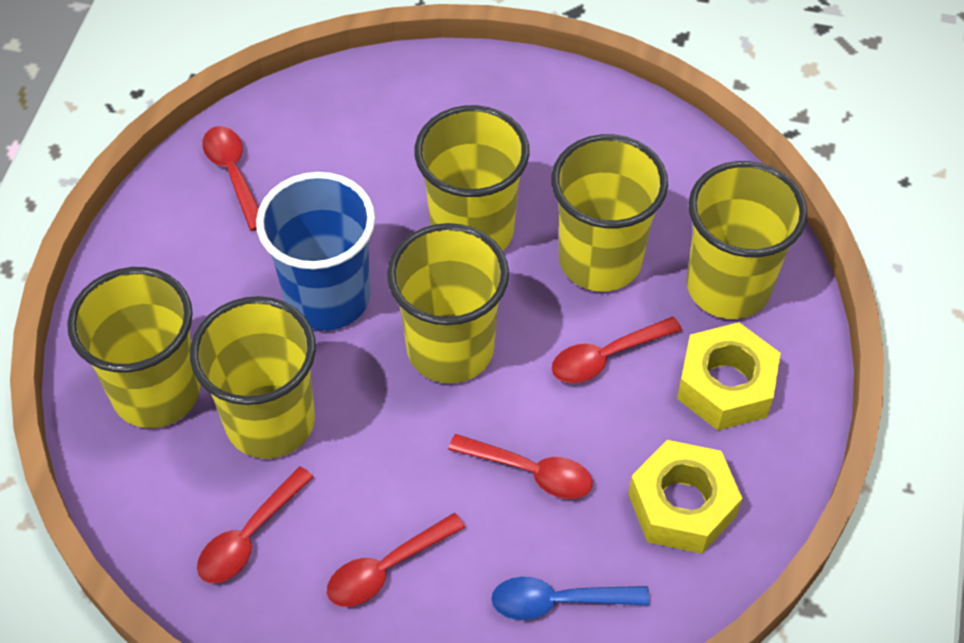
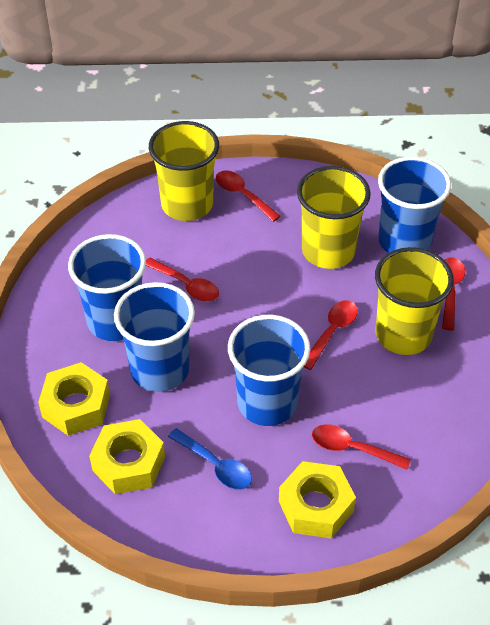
blue cup: 1 -> 4
yellow cup: 6 -> 3
yellow nut: 2 -> 3

